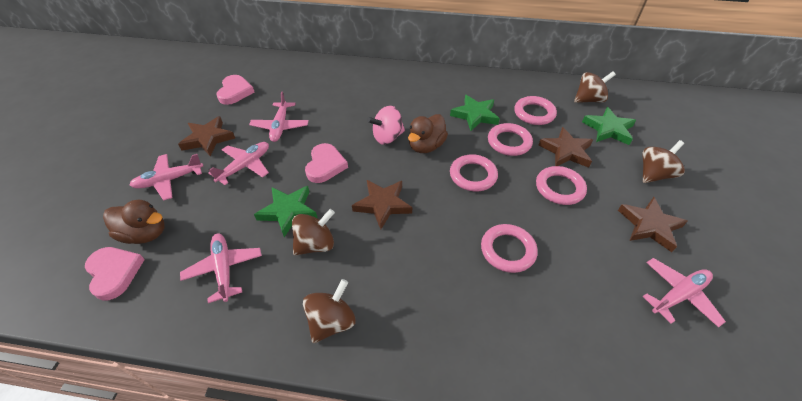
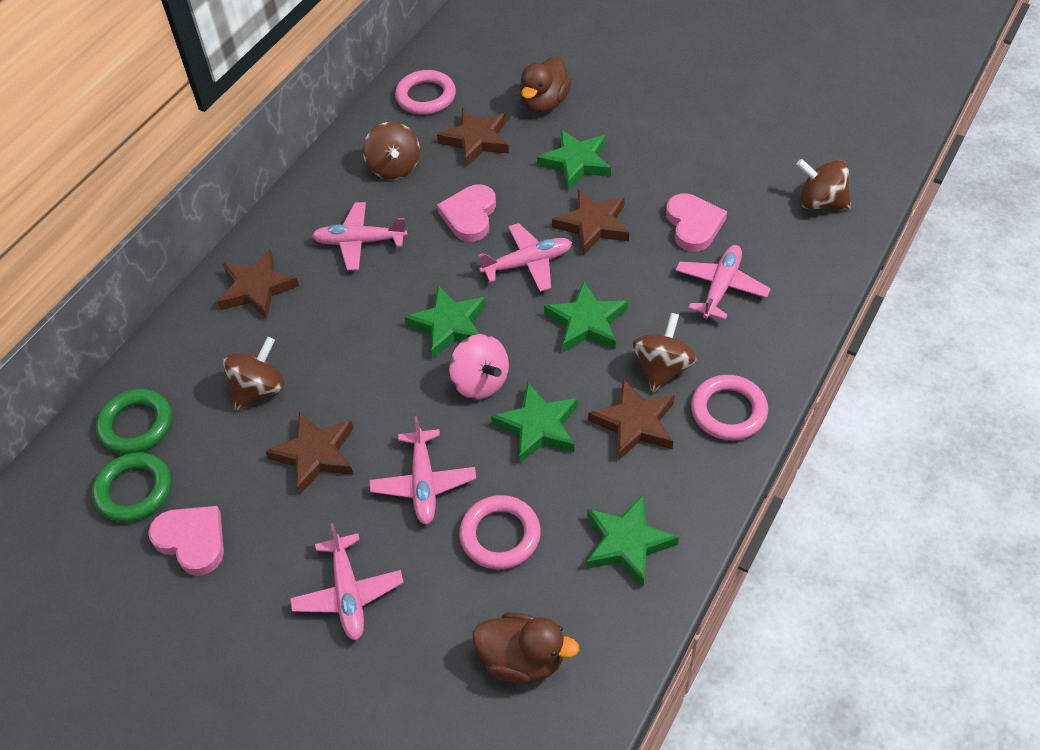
brown star: 4 -> 5
green ring: 0 -> 2
green star: 3 -> 5
pink ring: 5 -> 3

